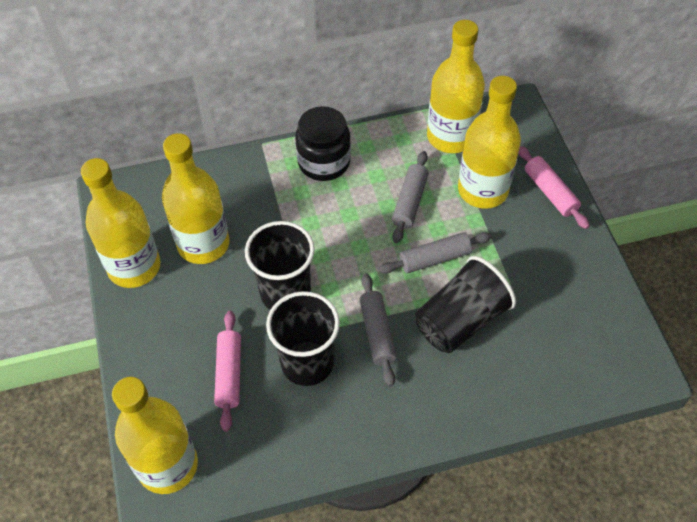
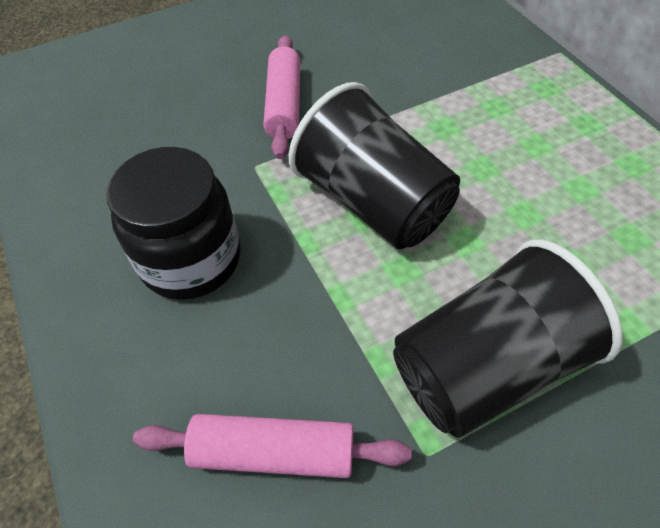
black cup: 3 -> 2
grey rolling pin: 3 -> 0
yellow bottle: 5 -> 0

